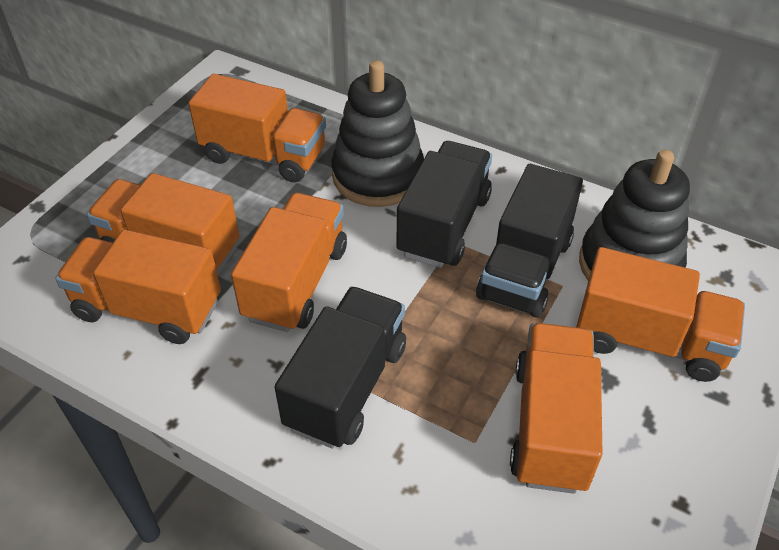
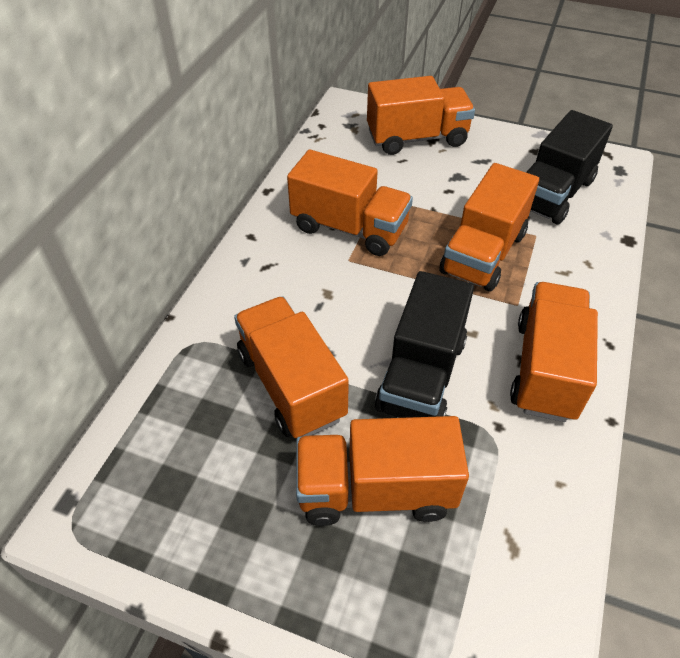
black stacking toy: 2 -> 0
black truck: 3 -> 2

